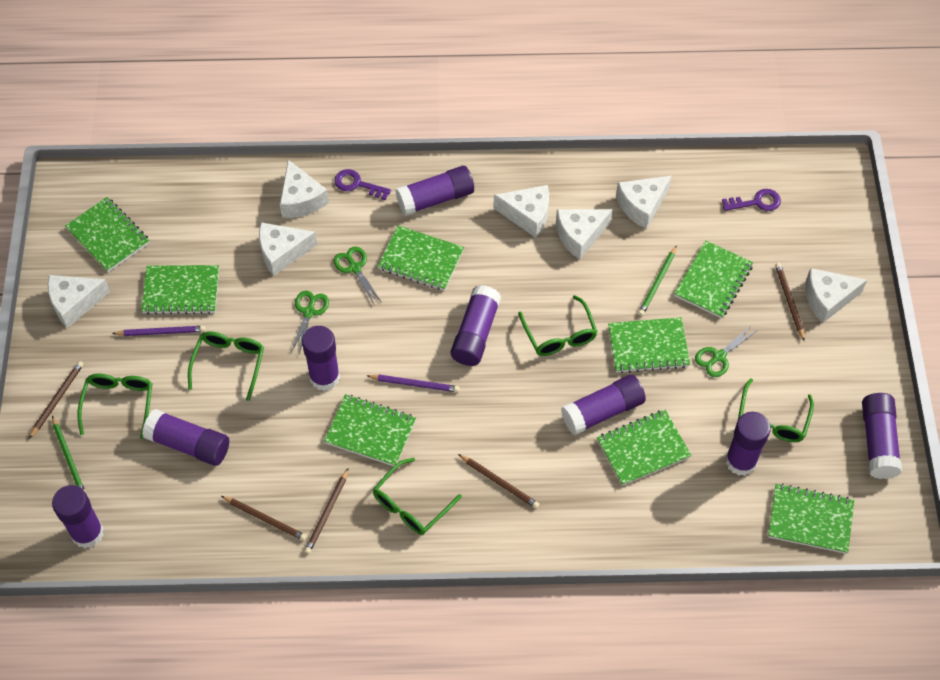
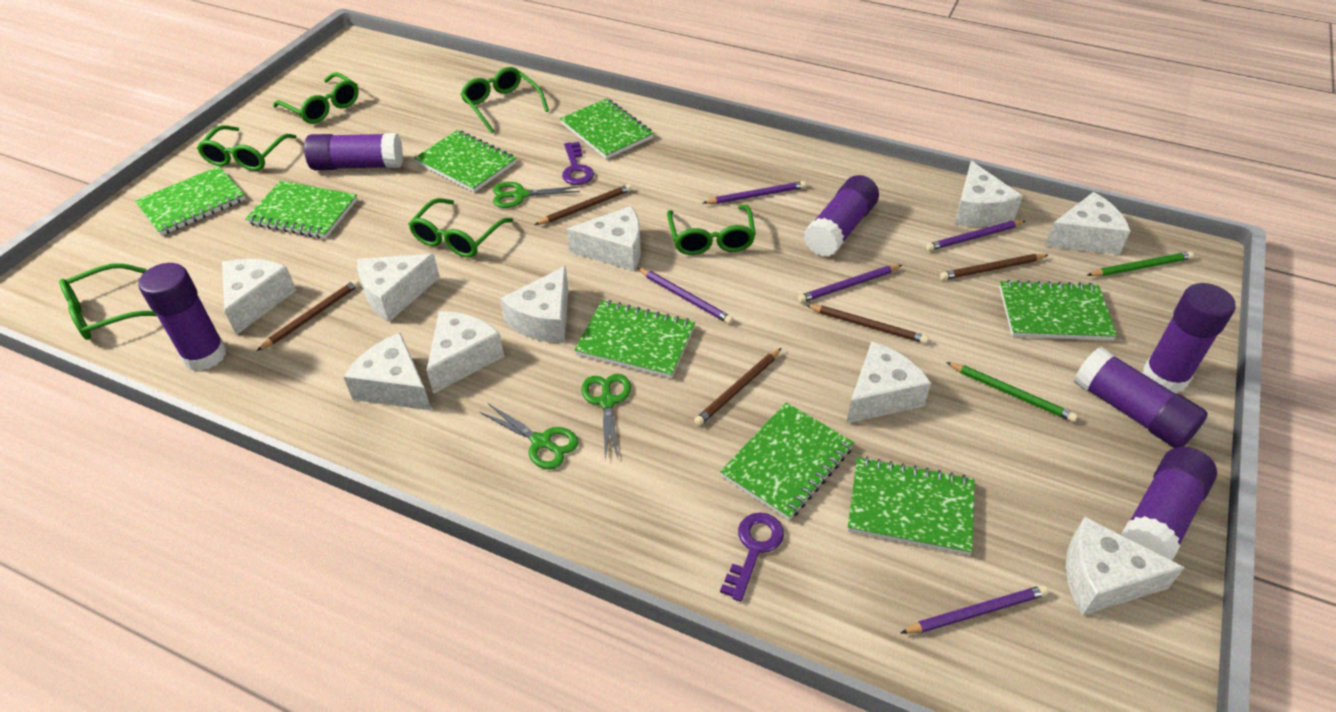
green glasses: 5 -> 6
purple glue stick: 8 -> 6
purple pencil: 2 -> 5
white cheese: 7 -> 10

